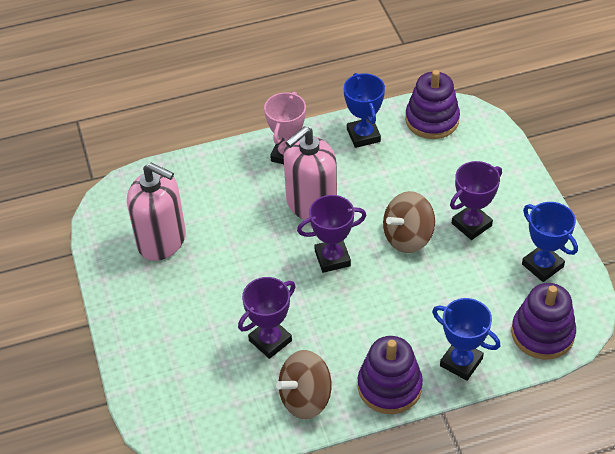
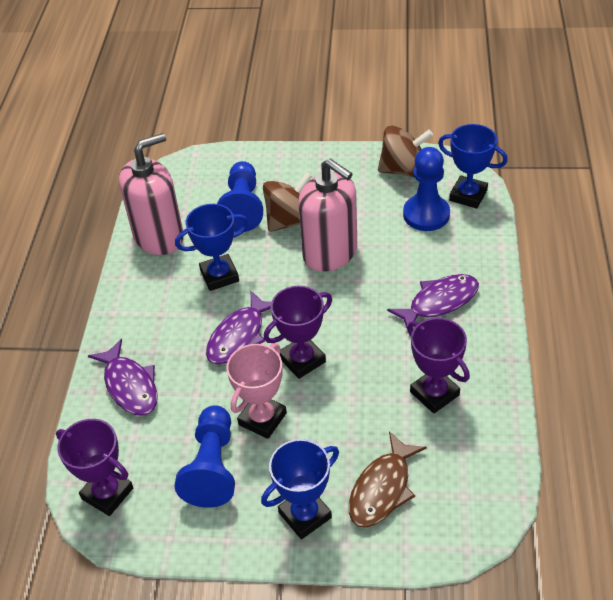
blue pawn: 0 -> 3
brown fish: 0 -> 1
purple fish: 0 -> 3
purple stacking toy: 3 -> 0

